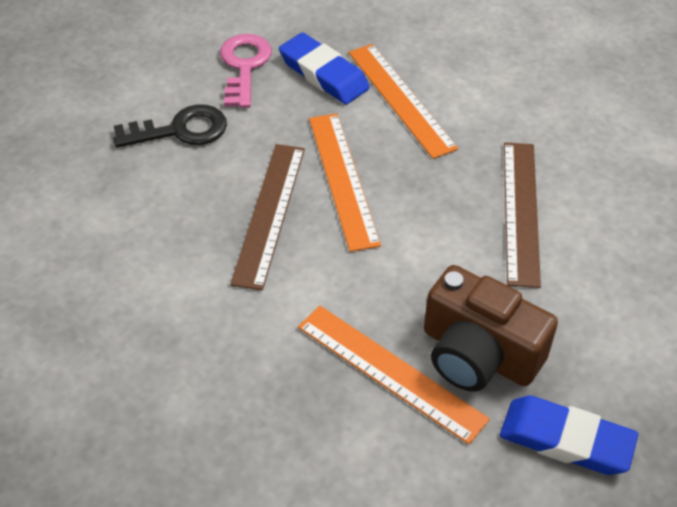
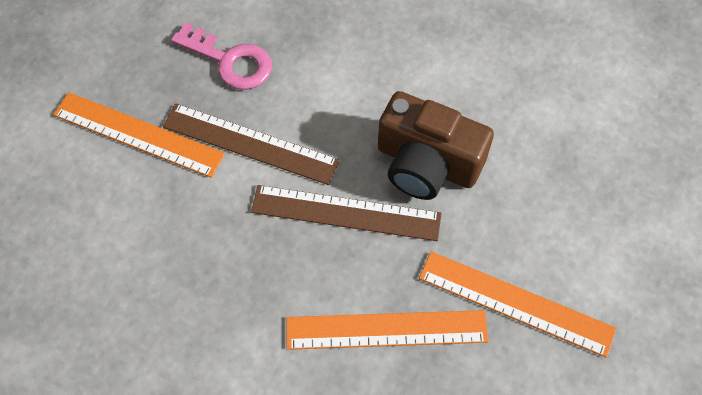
black key: 1 -> 0
blue eraser: 2 -> 0

